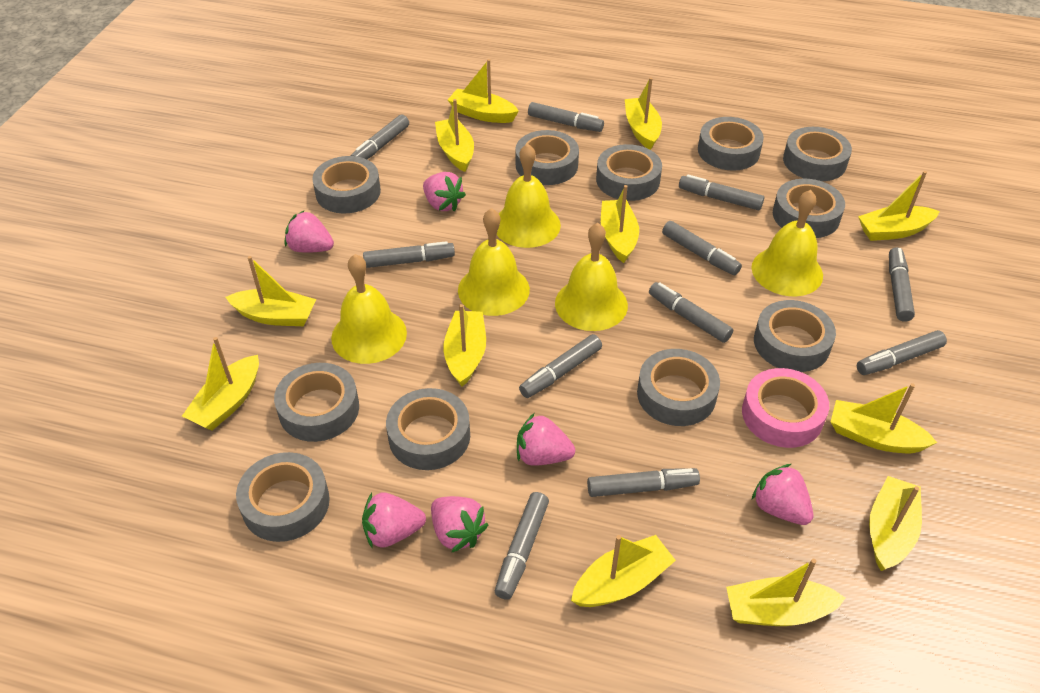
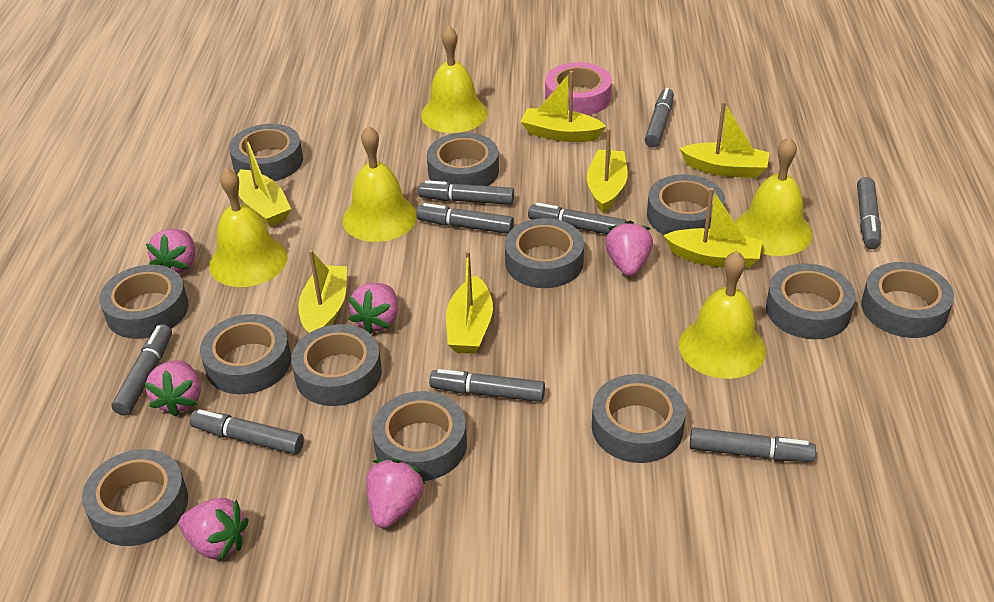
grey marker: 11 -> 9
grey tape: 11 -> 12
yellow boat: 12 -> 7

